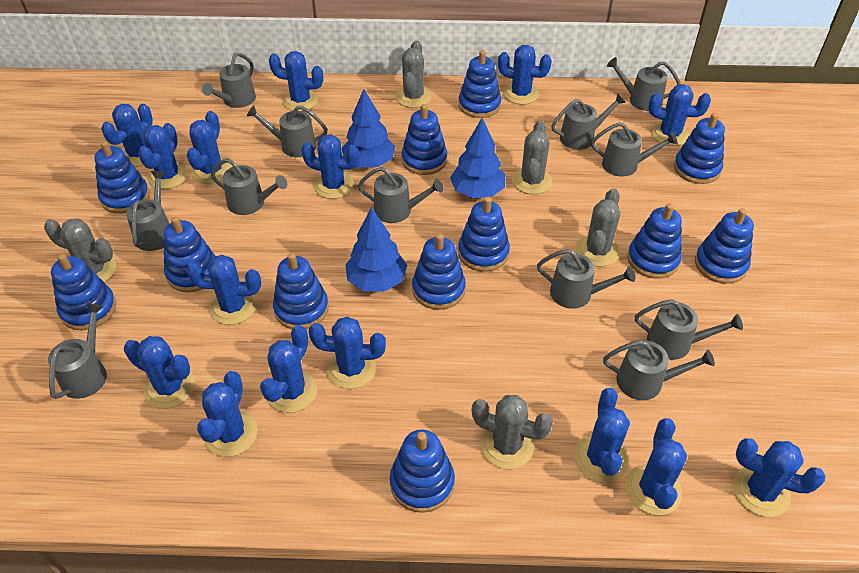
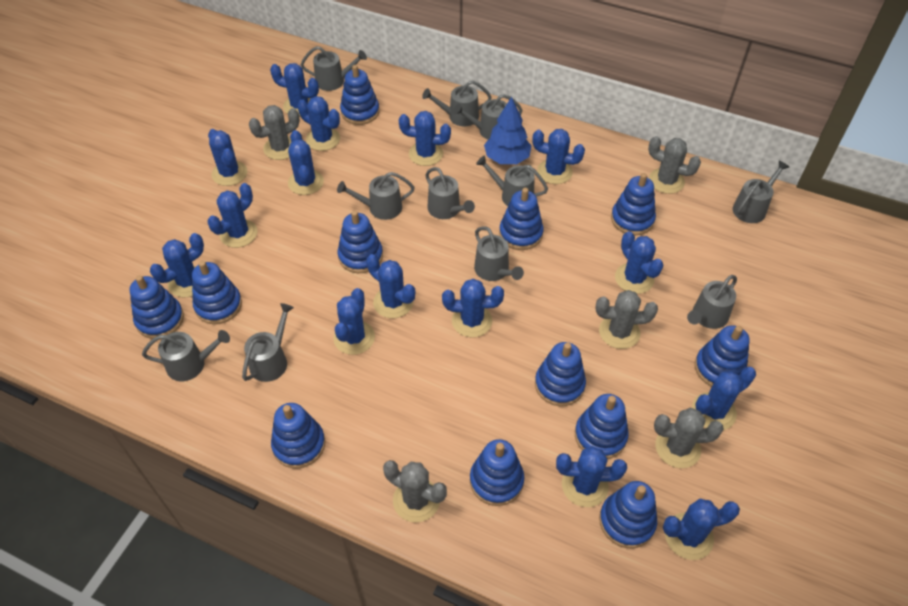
blue tree: 3 -> 1
grey watering can: 12 -> 11

